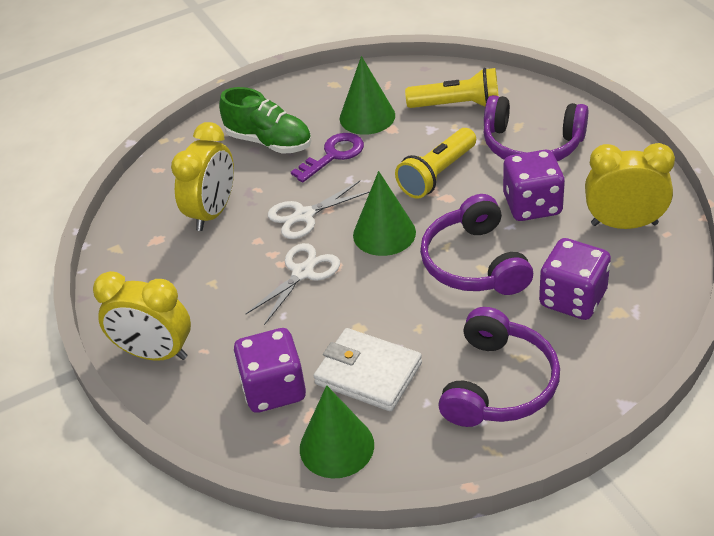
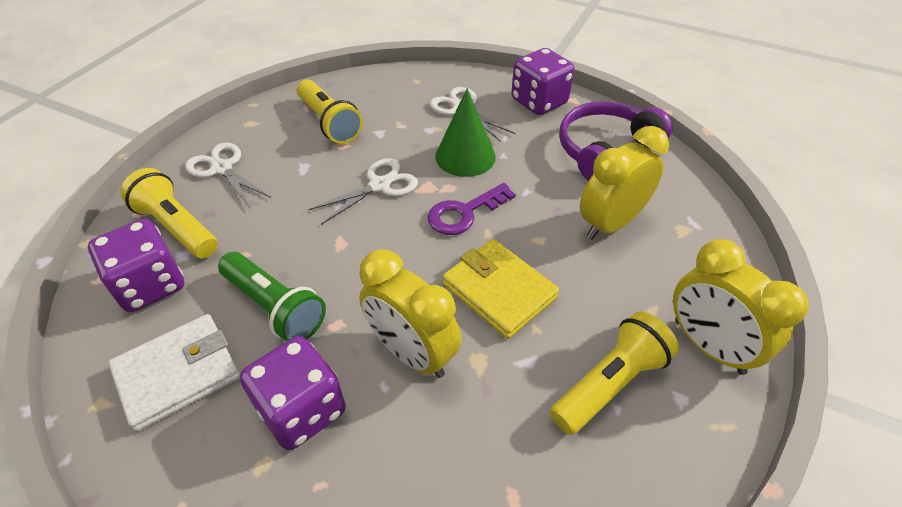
green cone: 3 -> 1
green flashlight: 0 -> 1
green shoe: 1 -> 0
purple headphones: 3 -> 1
white scissors: 2 -> 3
yellow flashlight: 2 -> 3
yellow wallet: 0 -> 1

